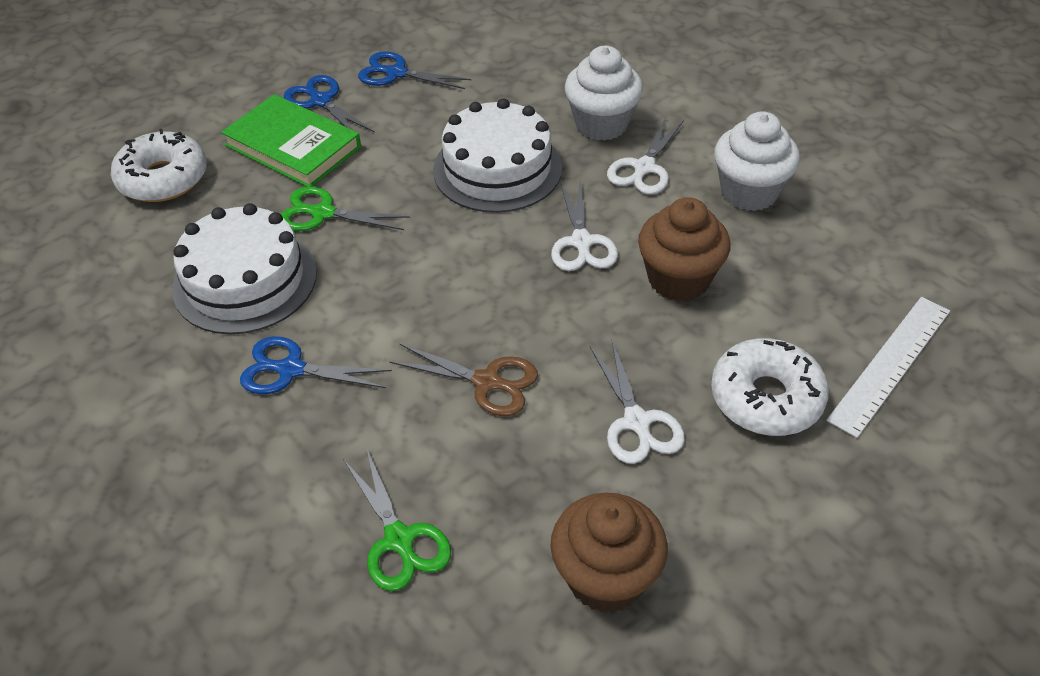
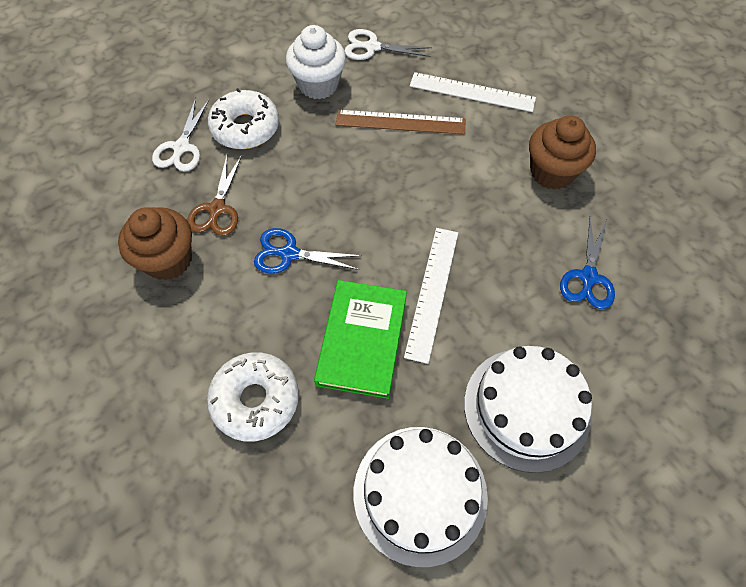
blue scissors: 3 -> 2
brown ruler: 0 -> 1
green scissors: 2 -> 0
white cupcake: 2 -> 1
white ruler: 1 -> 2
white scissors: 3 -> 2

